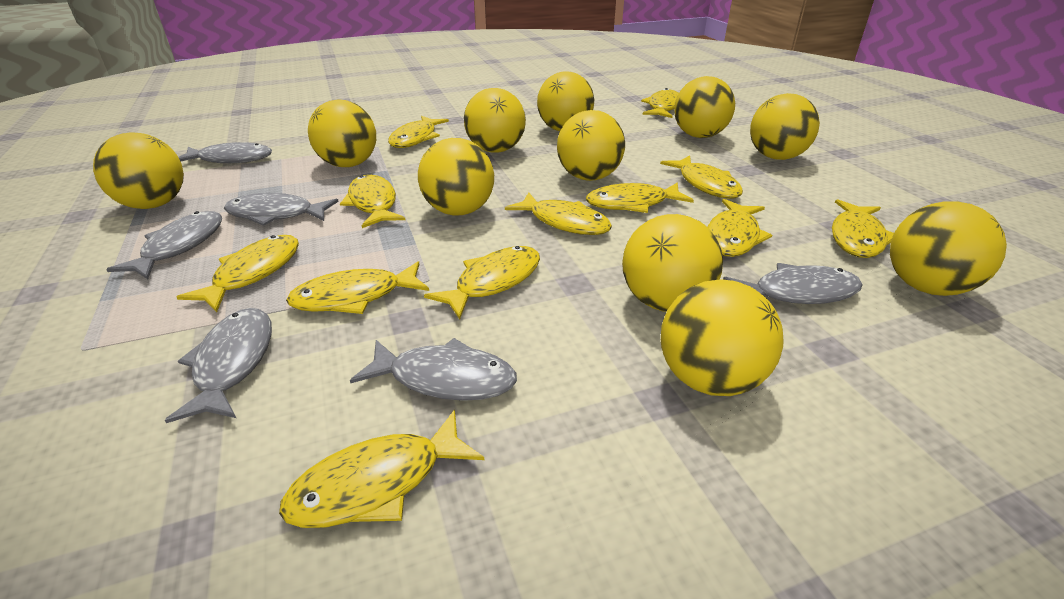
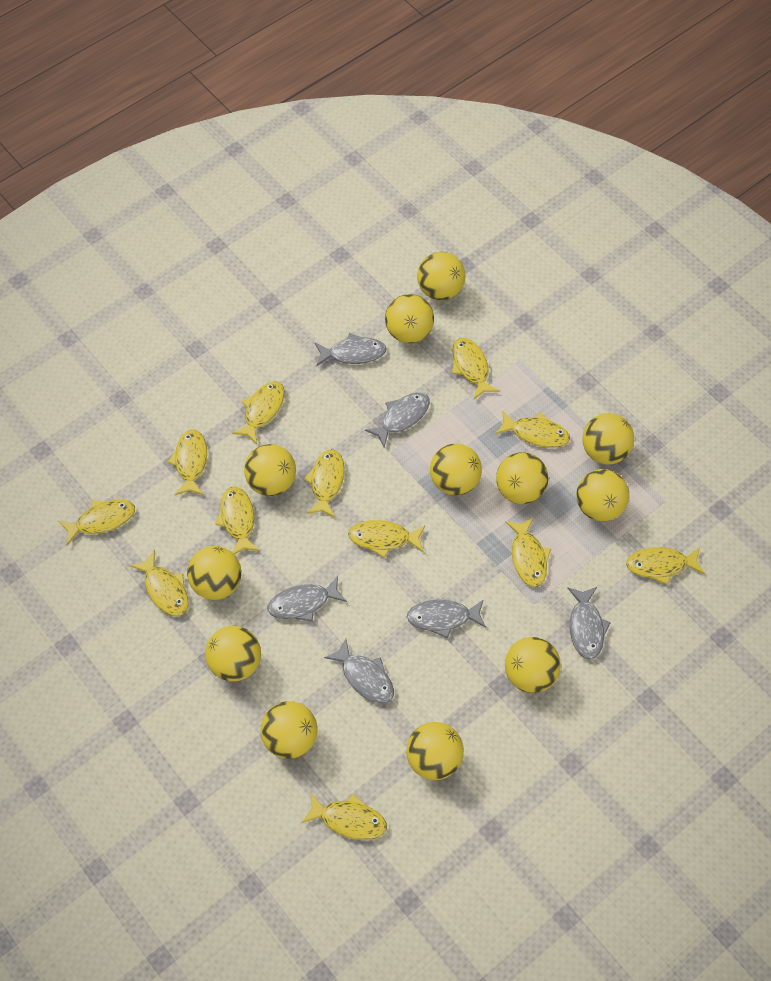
yellow ball: 11 -> 12

